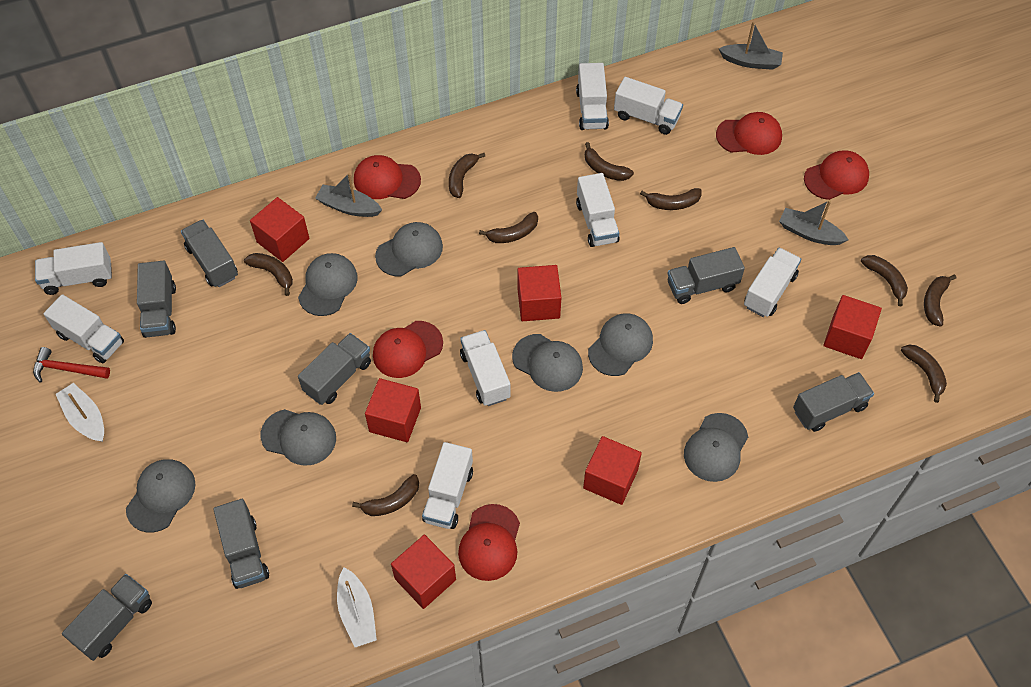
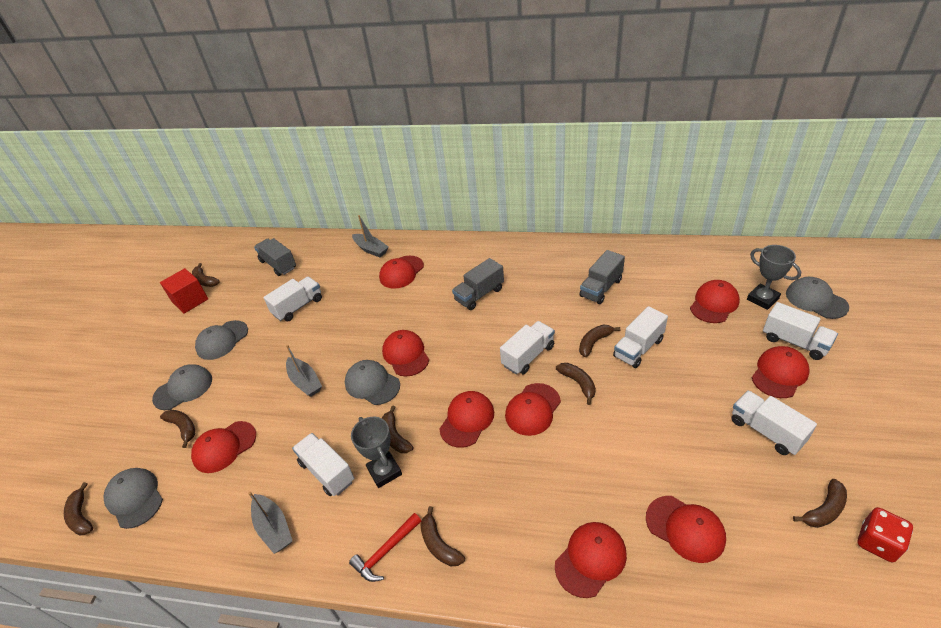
brown banana: 9 -> 8
grey cap: 7 -> 5
grey trophy: 0 -> 2
grey truck: 7 -> 3
red cap: 5 -> 9
red cube: 6 -> 1
red dice: 0 -> 1
white boat: 2 -> 0
white truck: 8 -> 6

